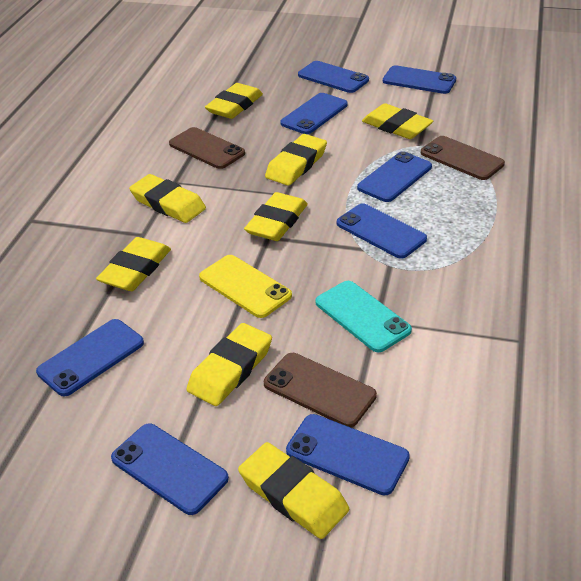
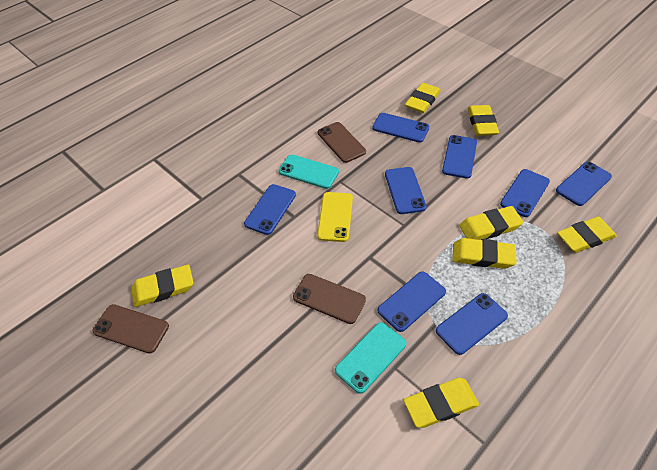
turquoise phone: 1 -> 2
yellow eraser: 8 -> 7

